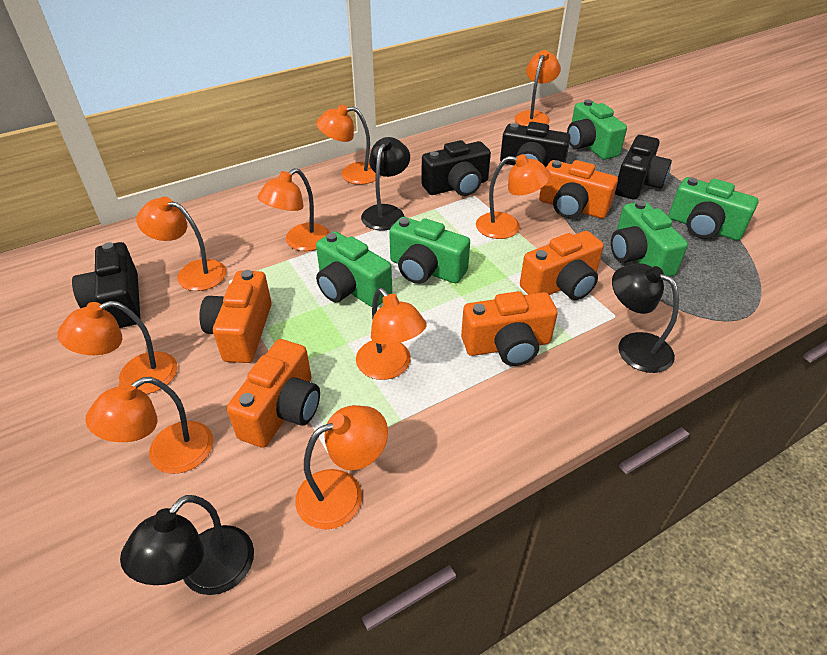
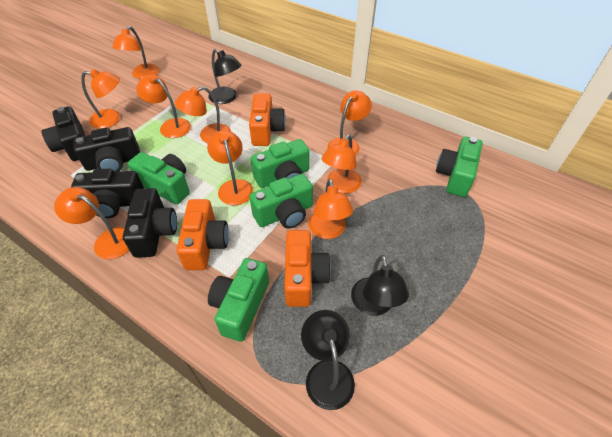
orange camera: 5 -> 3

